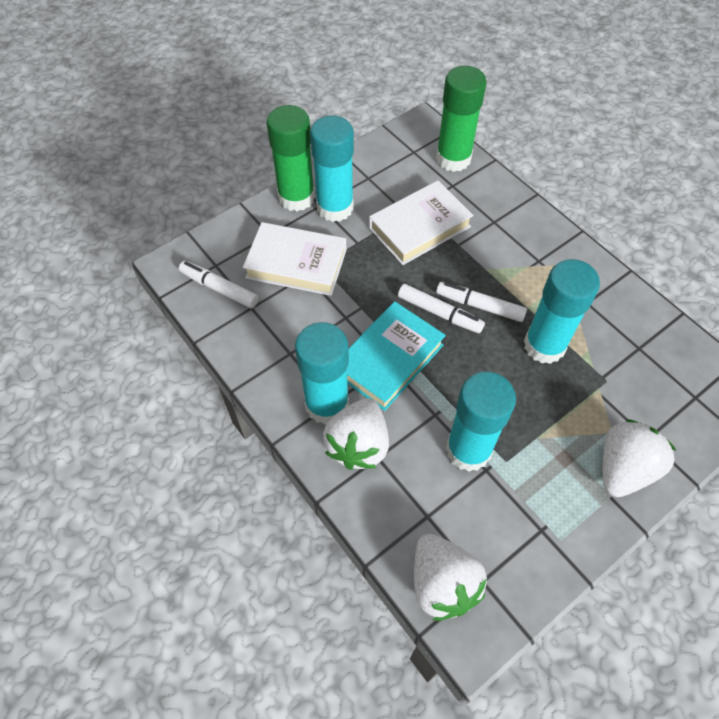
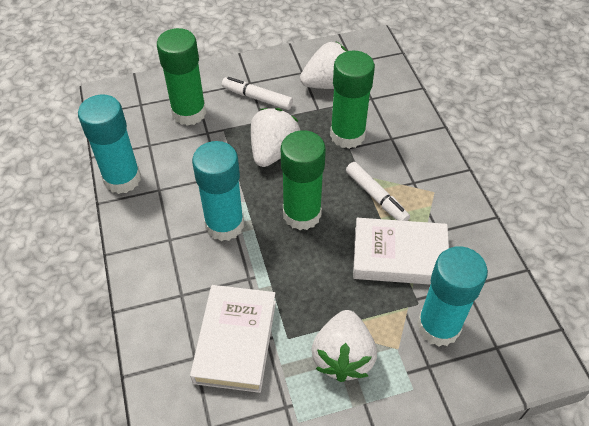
green glue stick: 2 -> 3
turquoise book: 1 -> 0
turquoise glue stick: 4 -> 3
white marker: 3 -> 2

